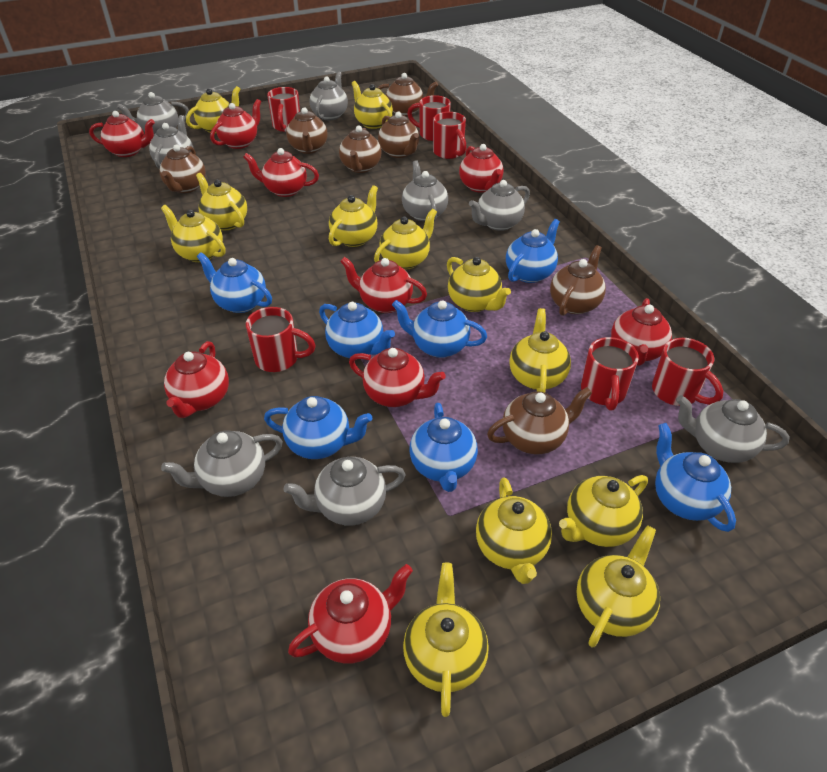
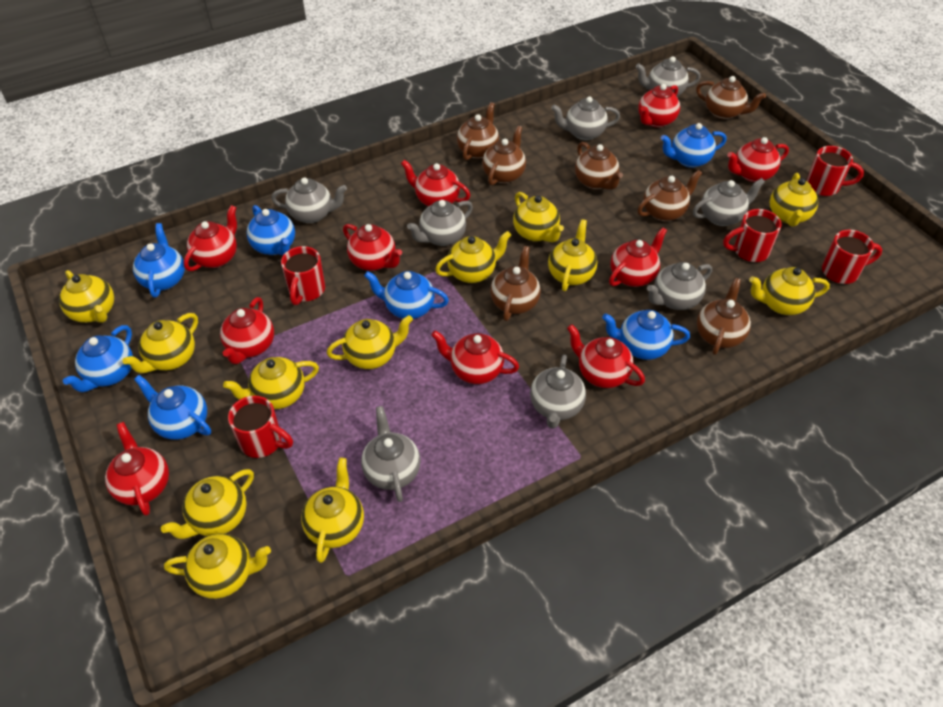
red mug: 6 -> 5
red teapot: 9 -> 10

